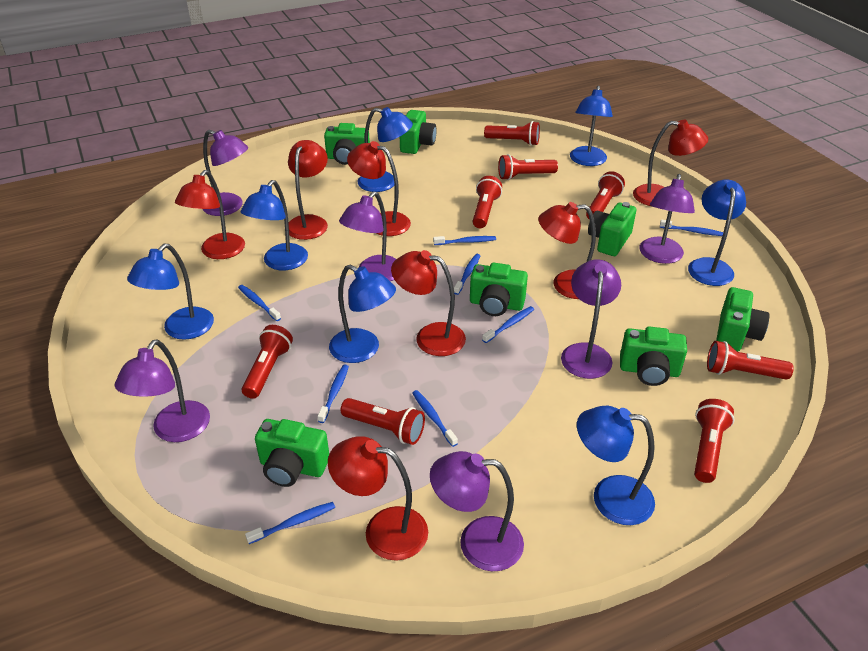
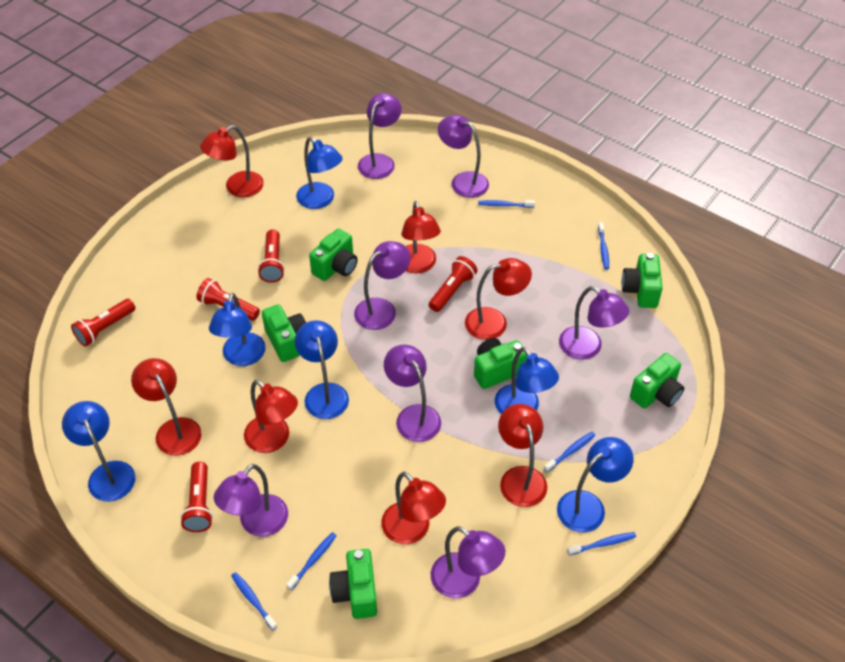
blue lamp: 7 -> 6
blue toothbrush: 8 -> 6
green camera: 7 -> 6
purple lamp: 6 -> 7
red flashlight: 8 -> 5

